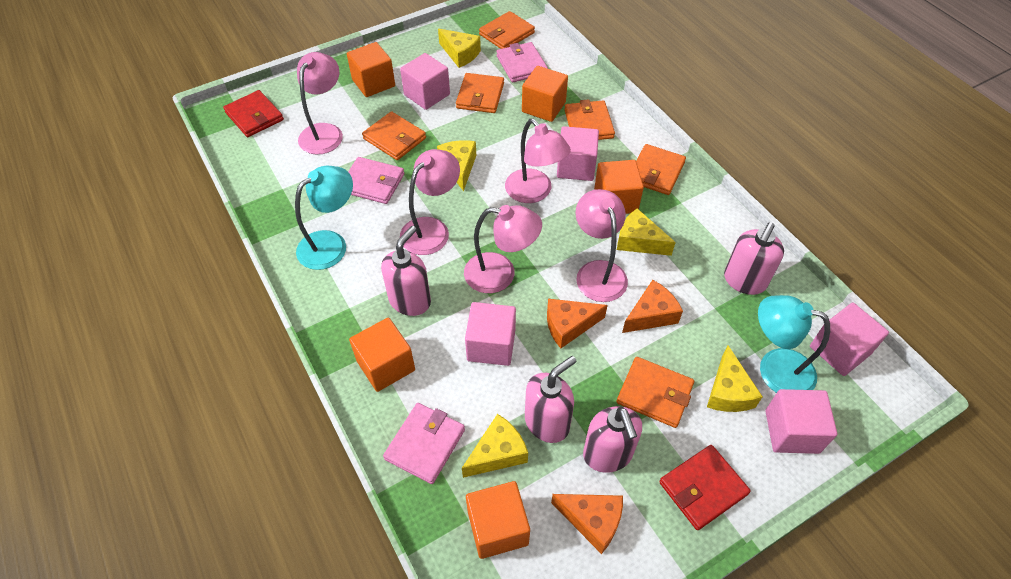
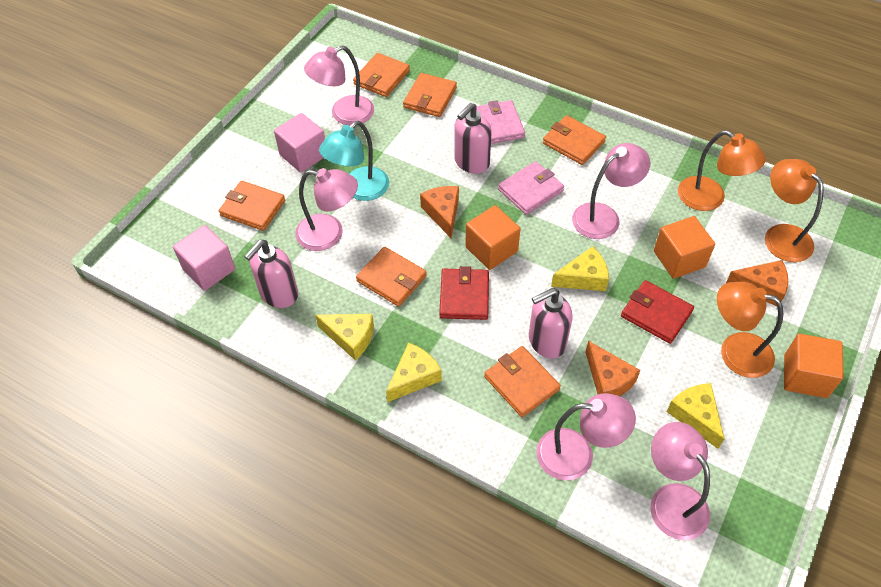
orange cube: 5 -> 3
orange lamp: 0 -> 3
pink cube: 5 -> 2
pink soap dispenser: 4 -> 3
pink wallet: 3 -> 2
turquoise lamp: 2 -> 1
yellow cheese: 5 -> 4

